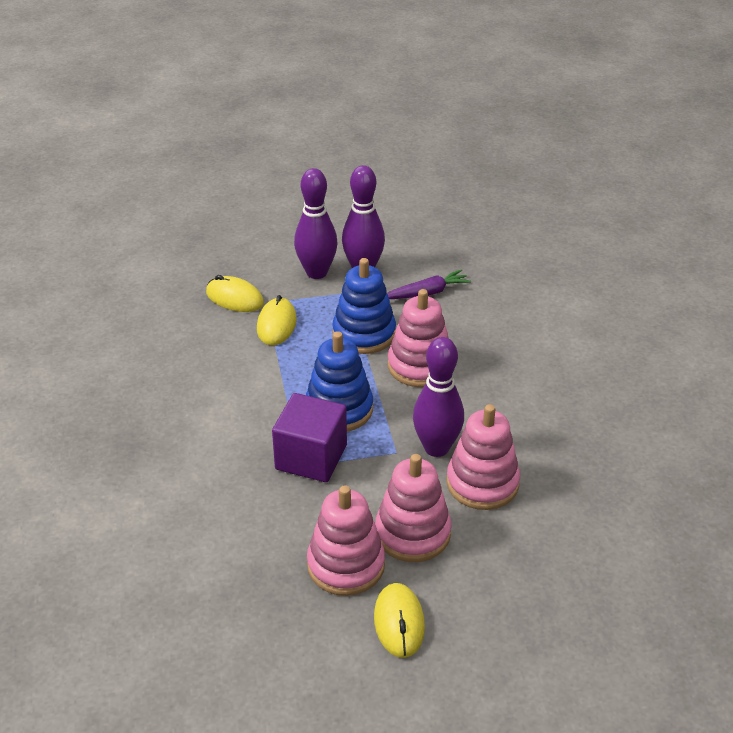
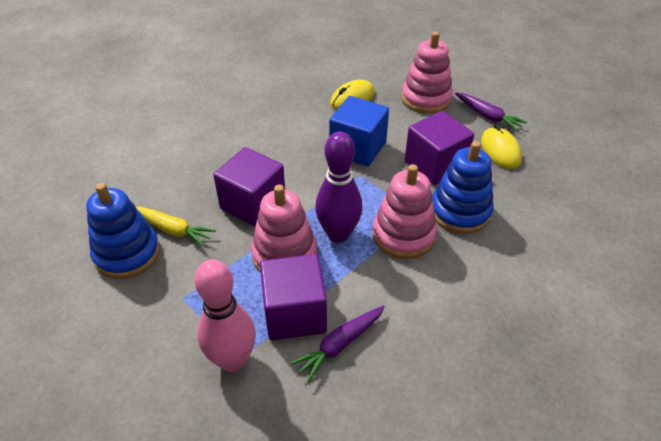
blue cube: 0 -> 1
pink bowling pin: 0 -> 1
pink stacking toy: 4 -> 3
purple bowling pin: 3 -> 1
purple carrot: 1 -> 2
purple cube: 1 -> 3
yellow carrot: 0 -> 1
yellow mouse: 3 -> 2

